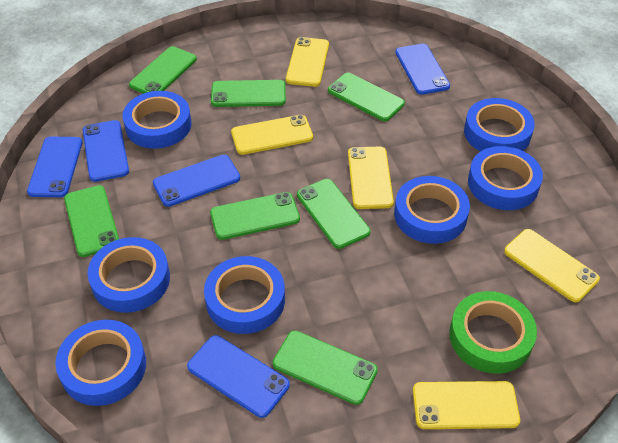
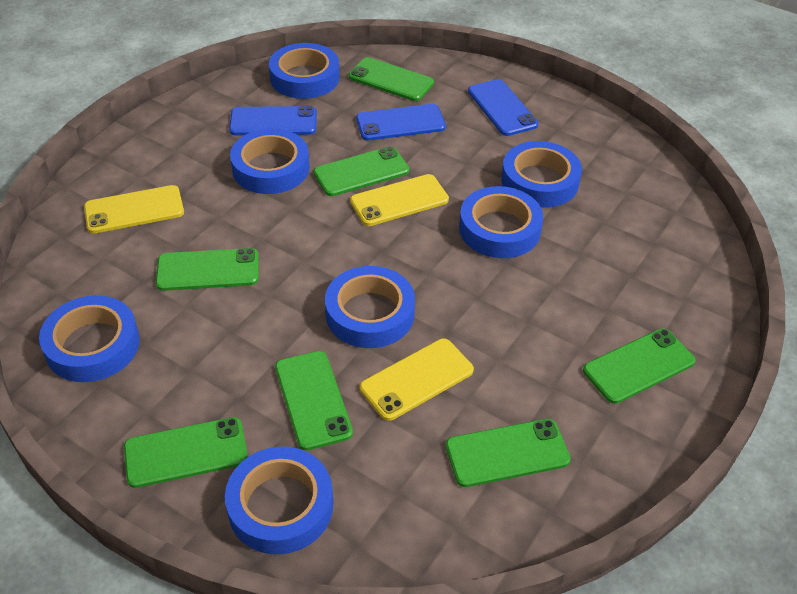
blue phone: 5 -> 3
green tape: 1 -> 0
yellow phone: 5 -> 3

